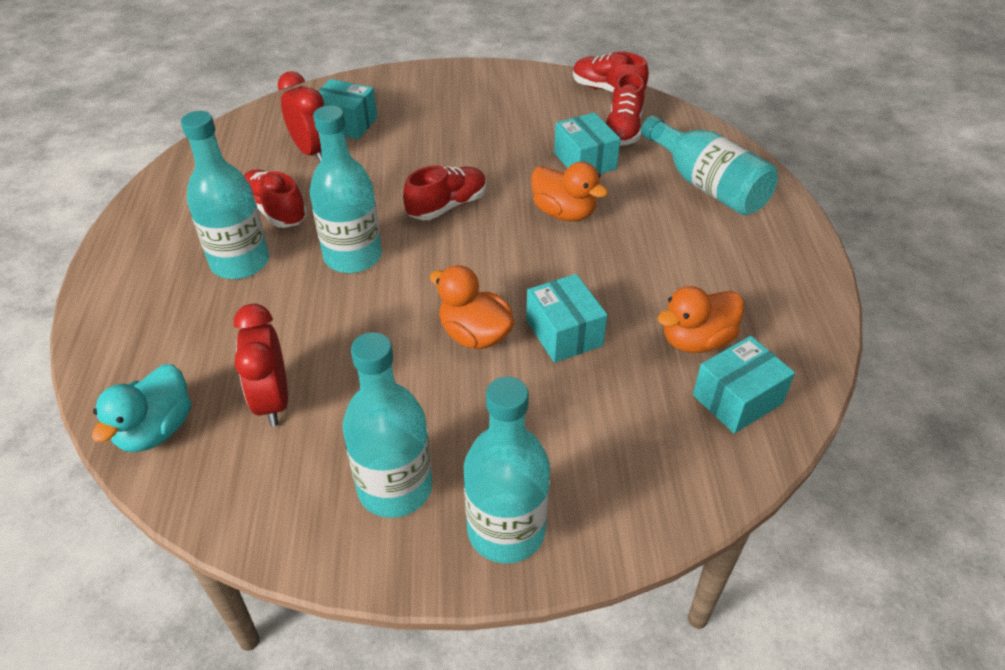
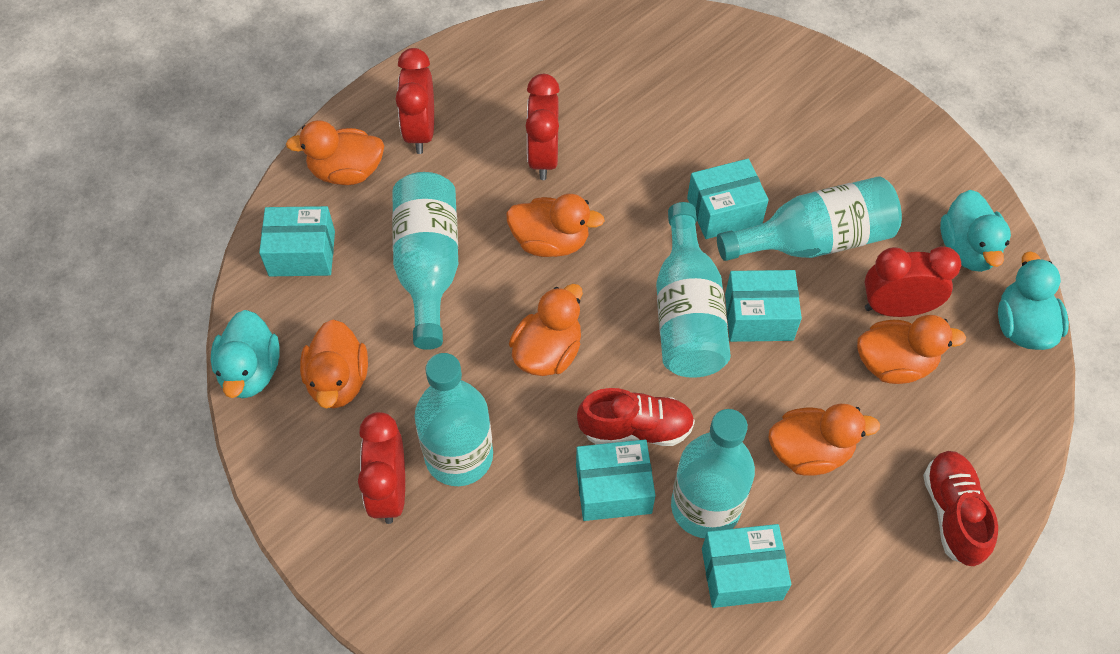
orange duck: 3 -> 6
red clock: 2 -> 4
red shoe: 4 -> 2
turquoise box: 4 -> 5
turquoise duck: 1 -> 3

